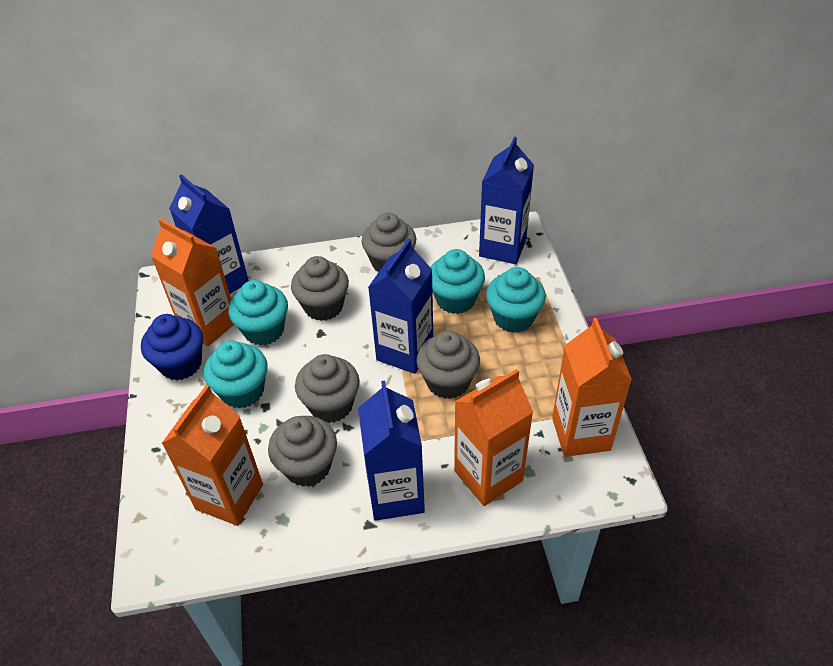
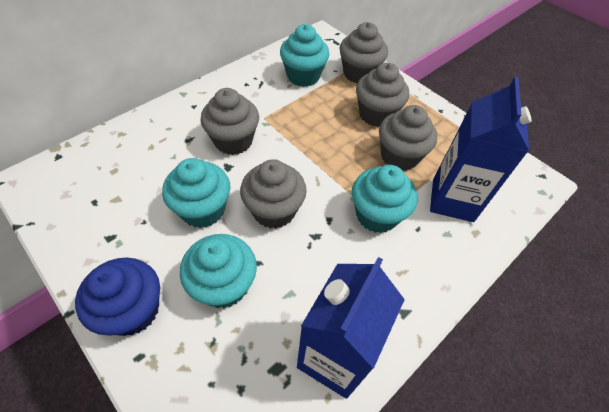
blue carton: 4 -> 2
orange carton: 4 -> 0

